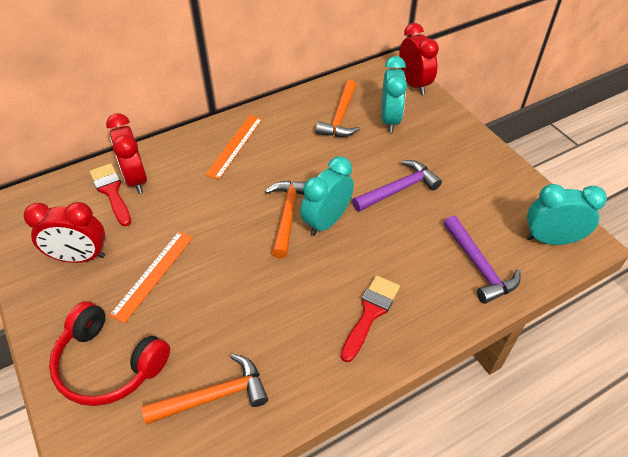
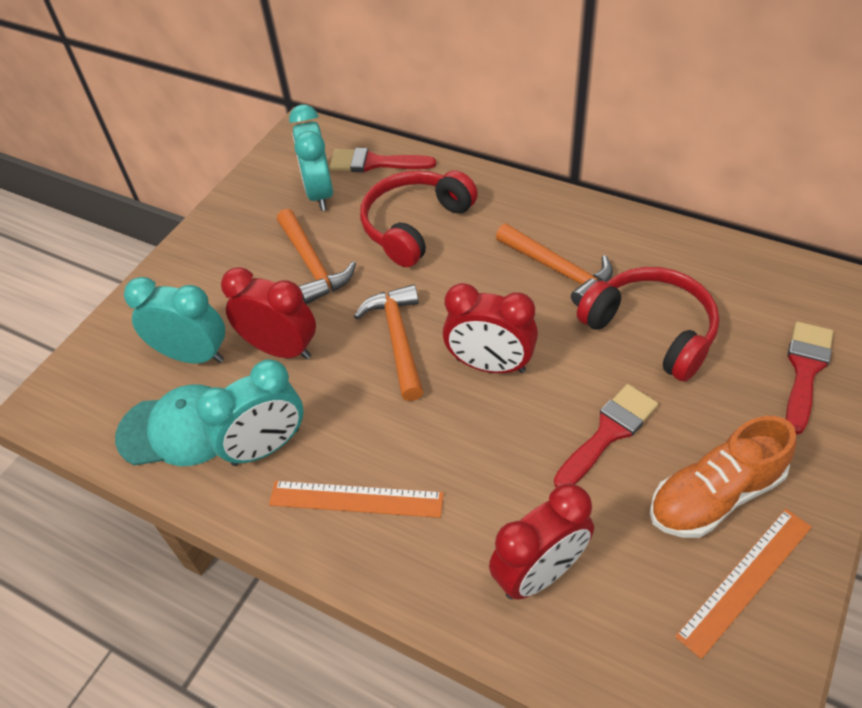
orange shoe: 0 -> 1
purple hammer: 2 -> 0
red brush: 2 -> 3
red headphones: 1 -> 2
turquoise cap: 0 -> 1

